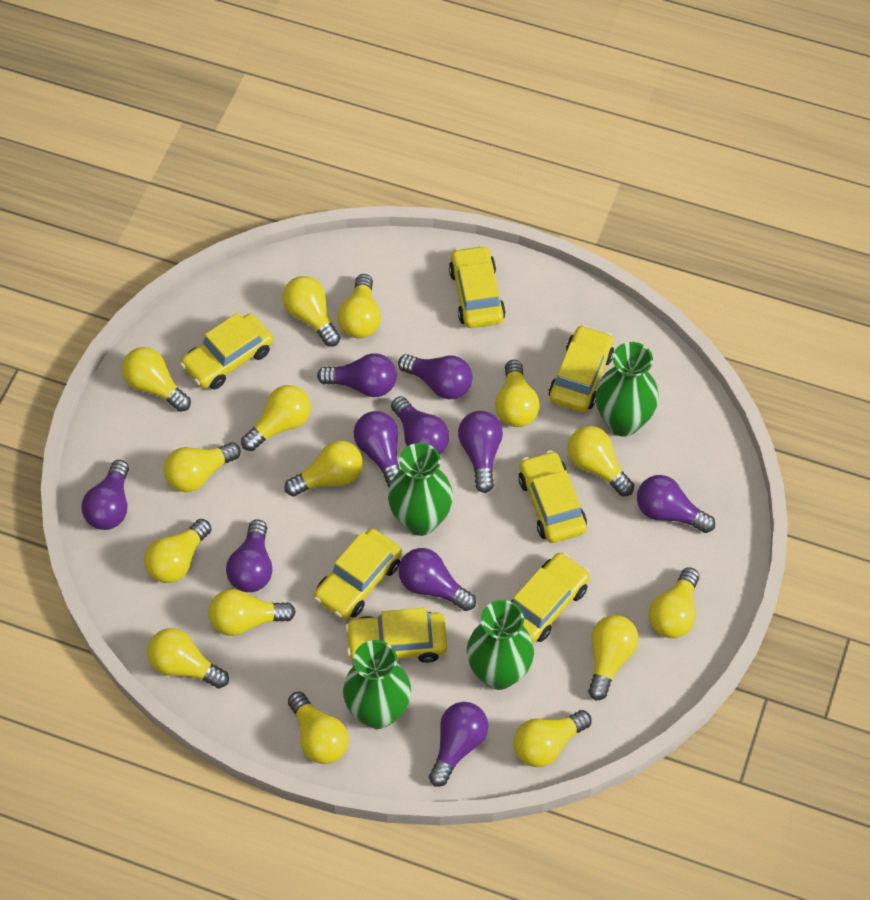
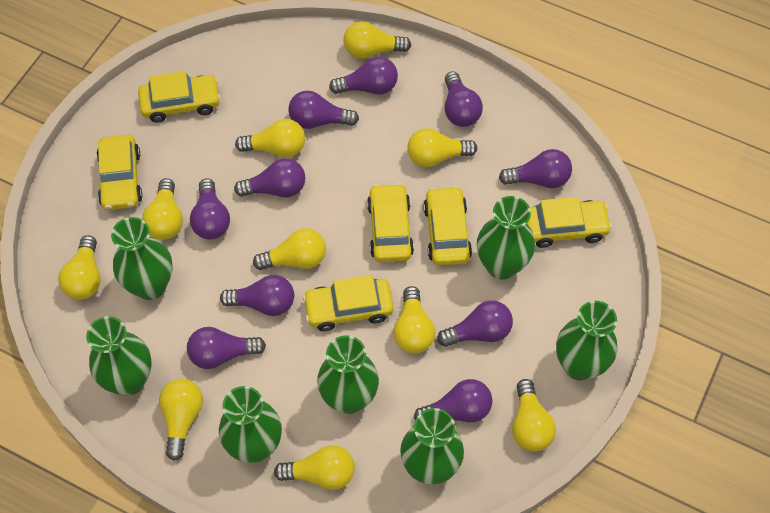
green vase: 4 -> 7
yellow car: 7 -> 6
yellow light bulb: 15 -> 10

